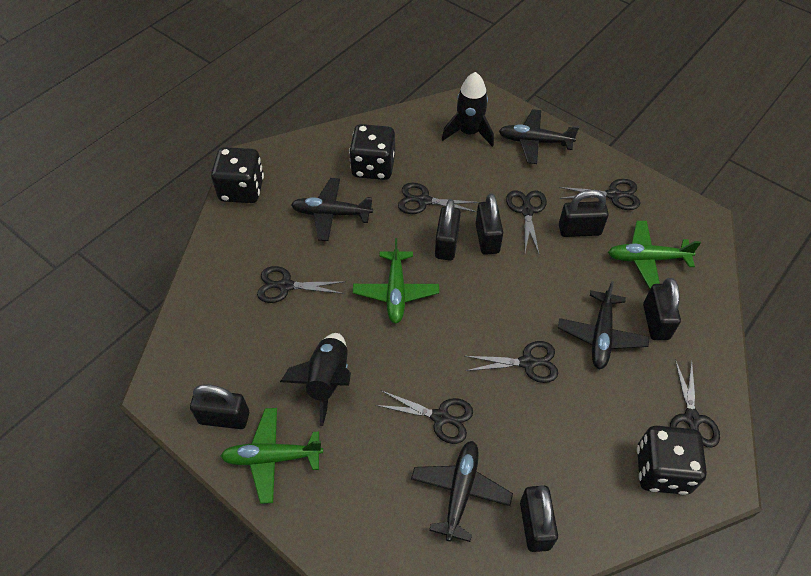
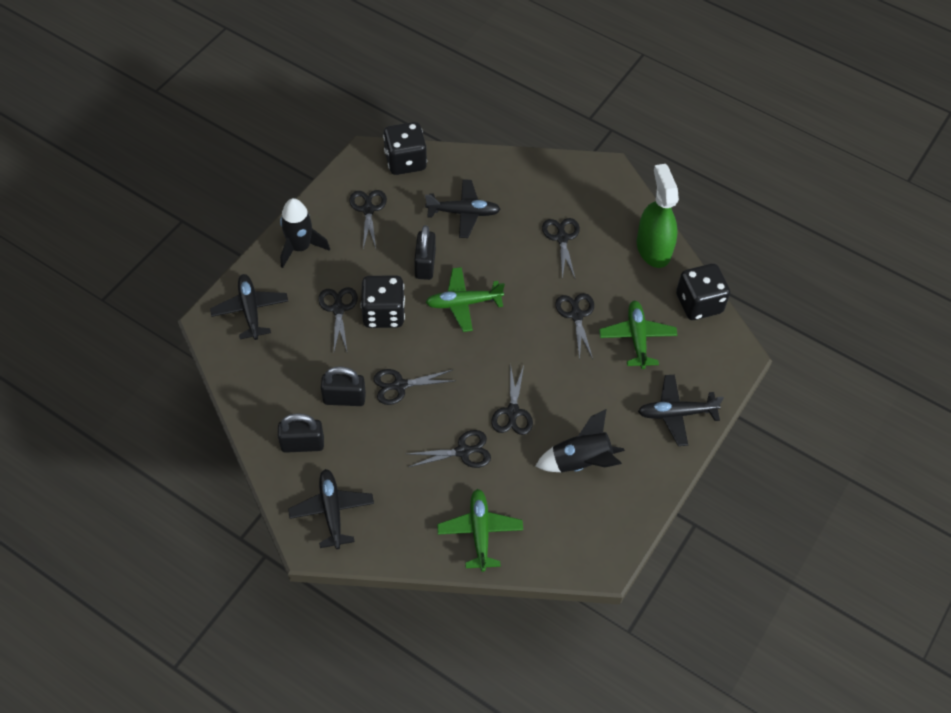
black padlock: 6 -> 3
green spray bottle: 0 -> 1

